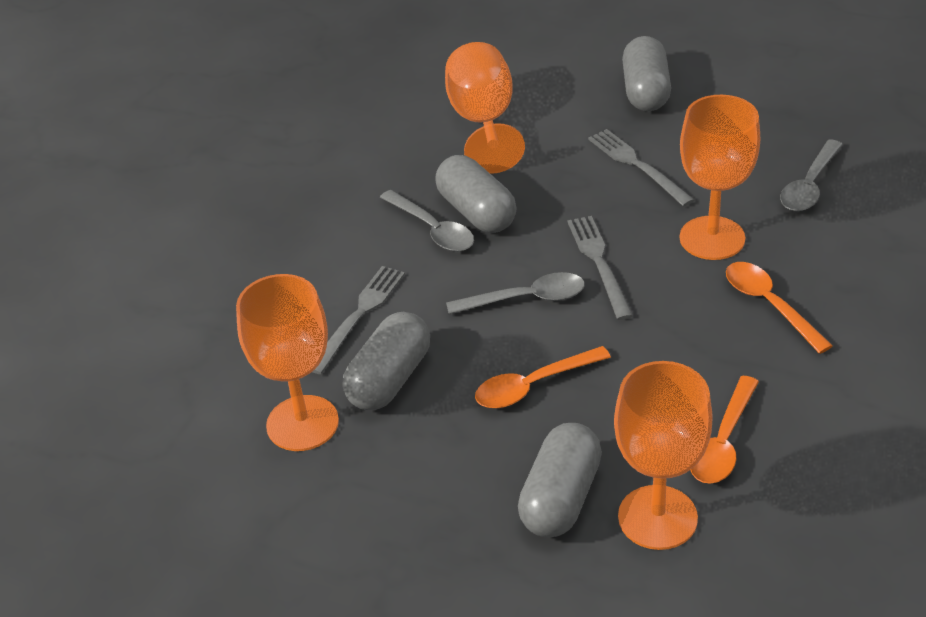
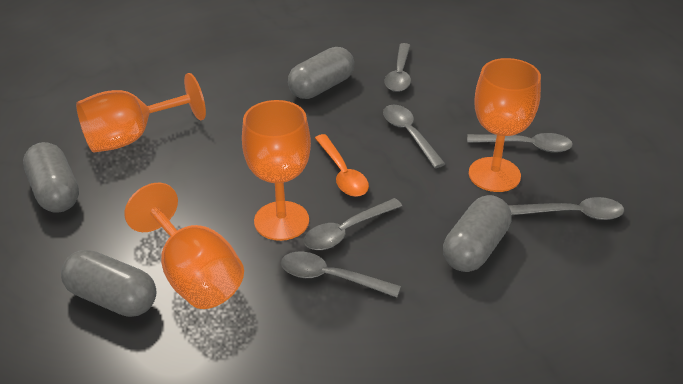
grey fork: 3 -> 0
grey spoon: 3 -> 6
orange spoon: 3 -> 1

